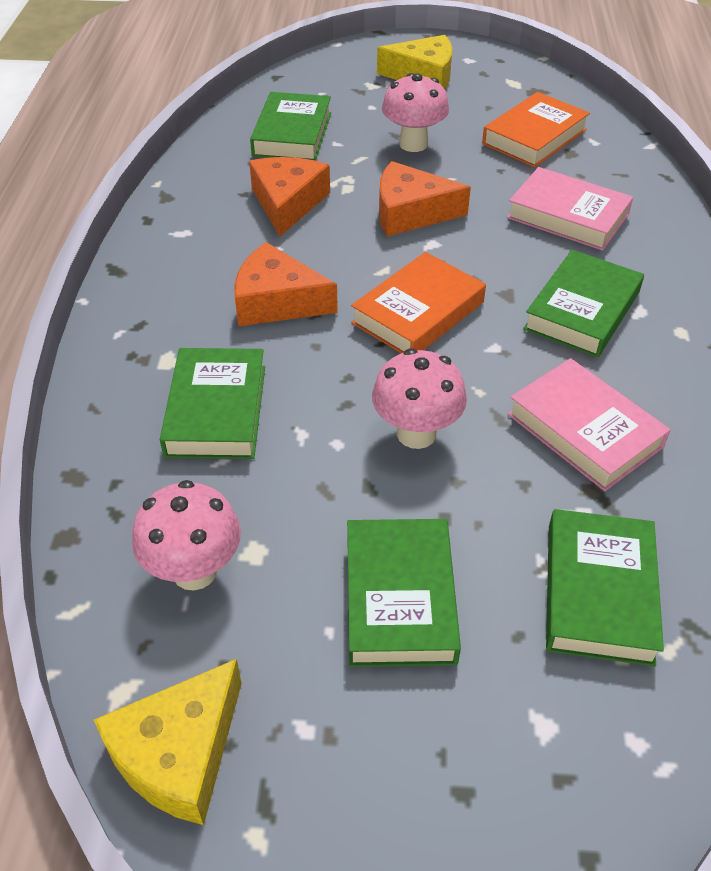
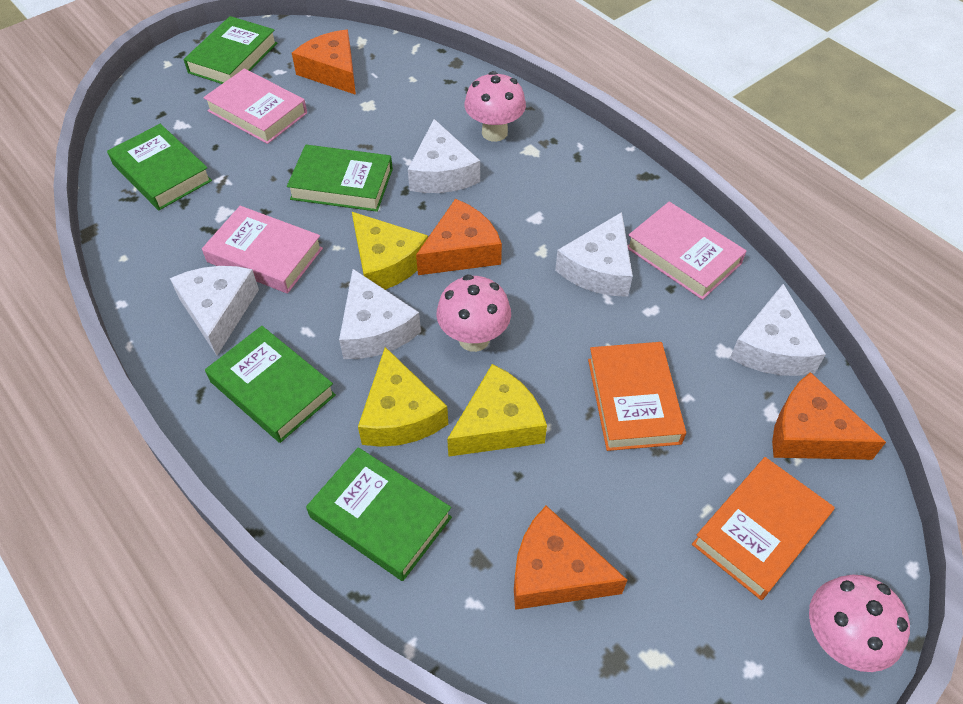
orange cheese: 3 -> 4
pink book: 2 -> 3
white cheese: 0 -> 5
yellow cheese: 2 -> 3

